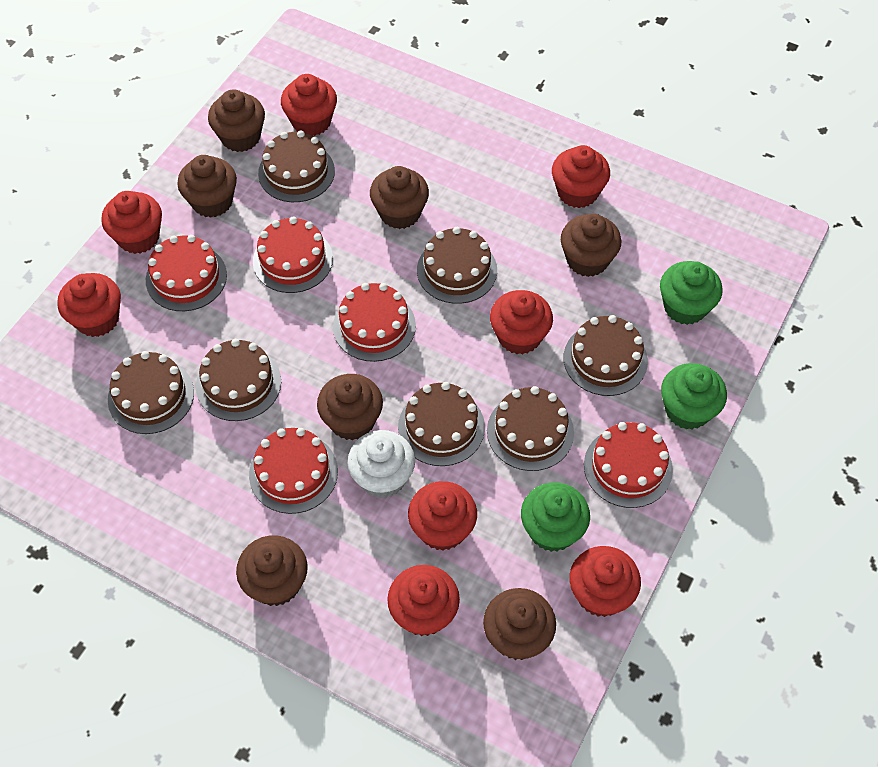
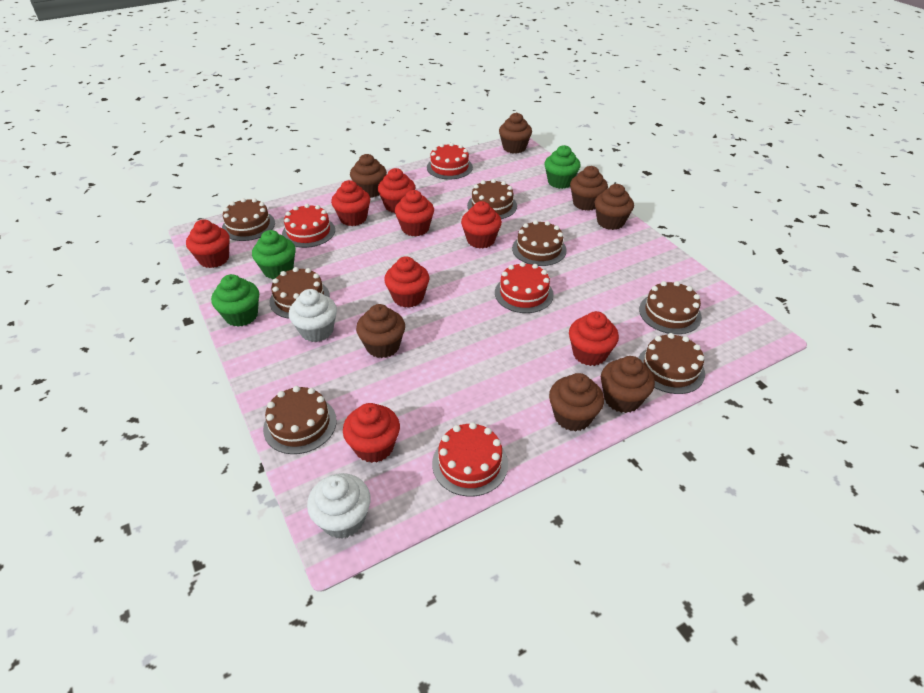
red cake: 5 -> 4
white cupcake: 1 -> 2

